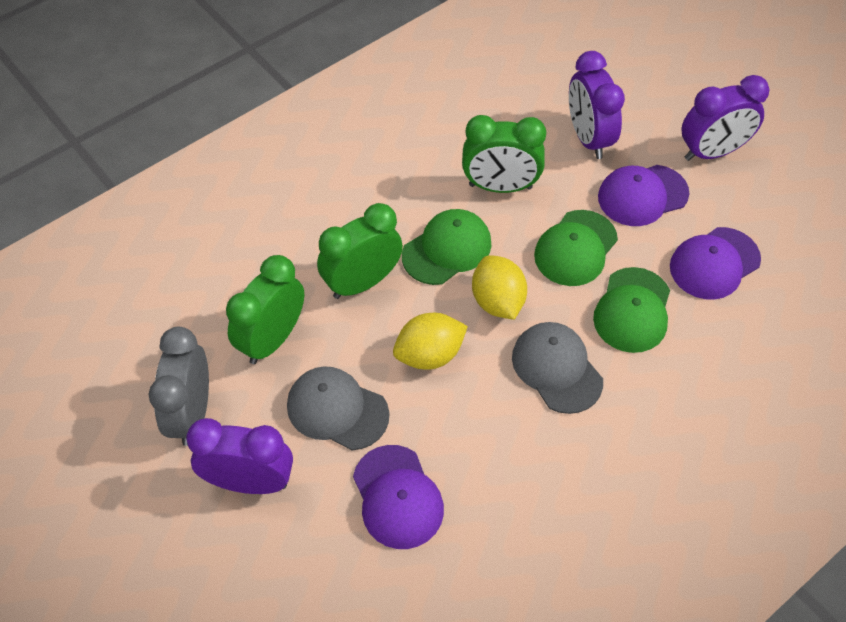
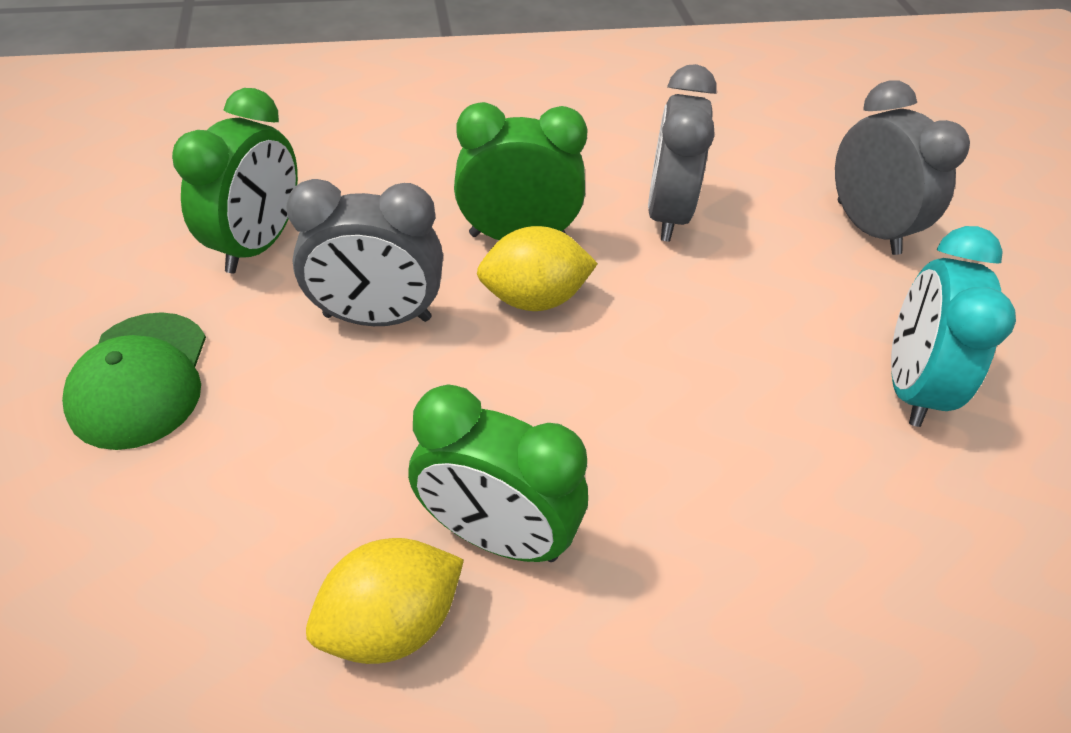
green cap: 3 -> 1
grey cap: 2 -> 0
grey clock: 1 -> 3
purple cap: 3 -> 0
purple clock: 3 -> 0
turquoise clock: 0 -> 1

